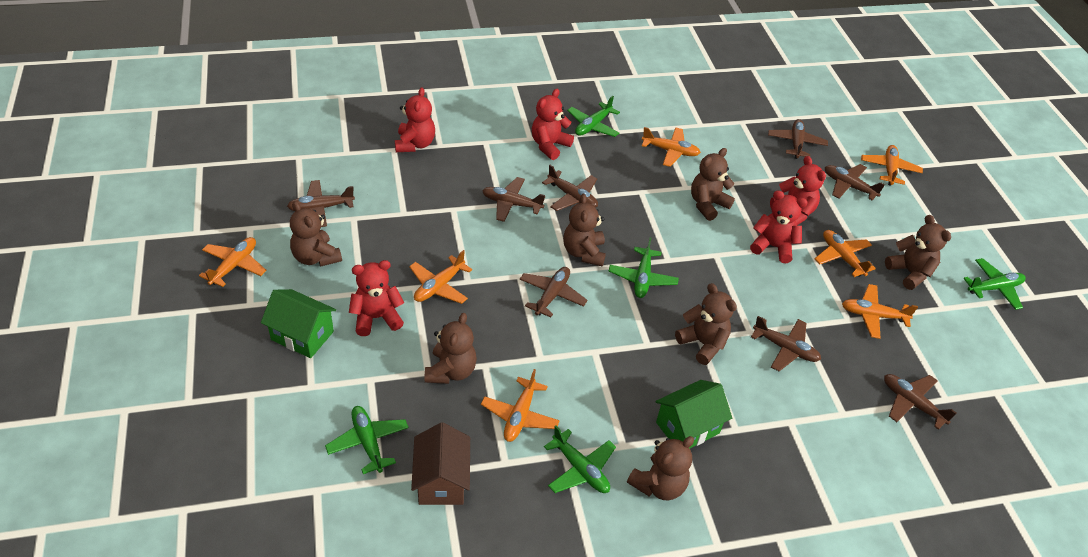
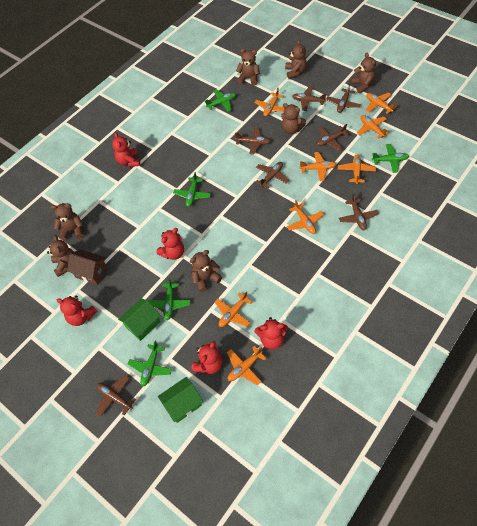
brown plane: 8 -> 7
orange plane: 7 -> 8

